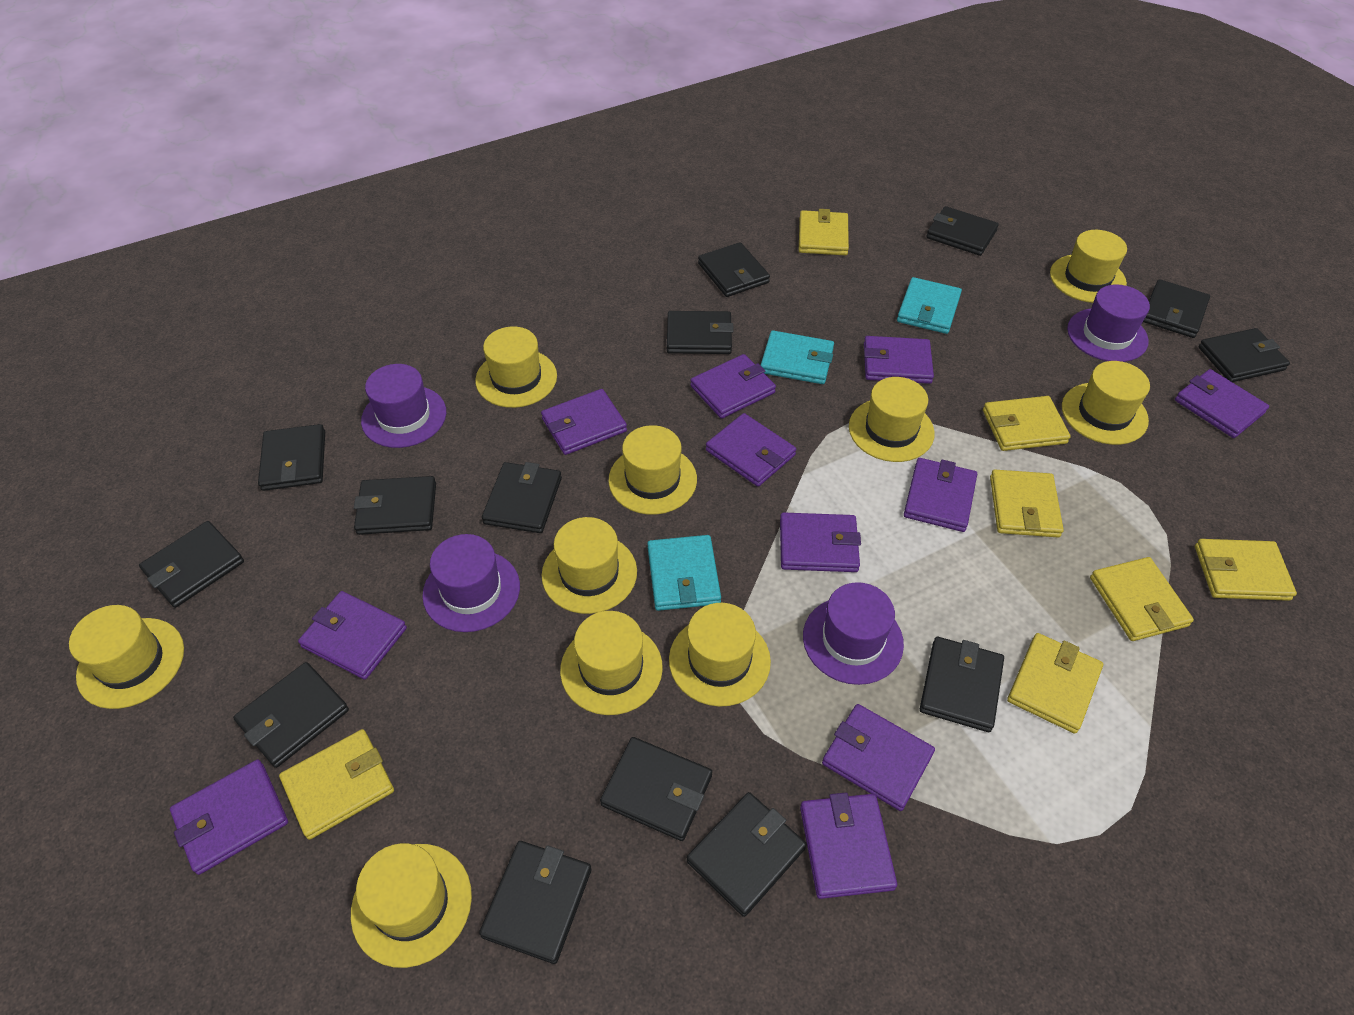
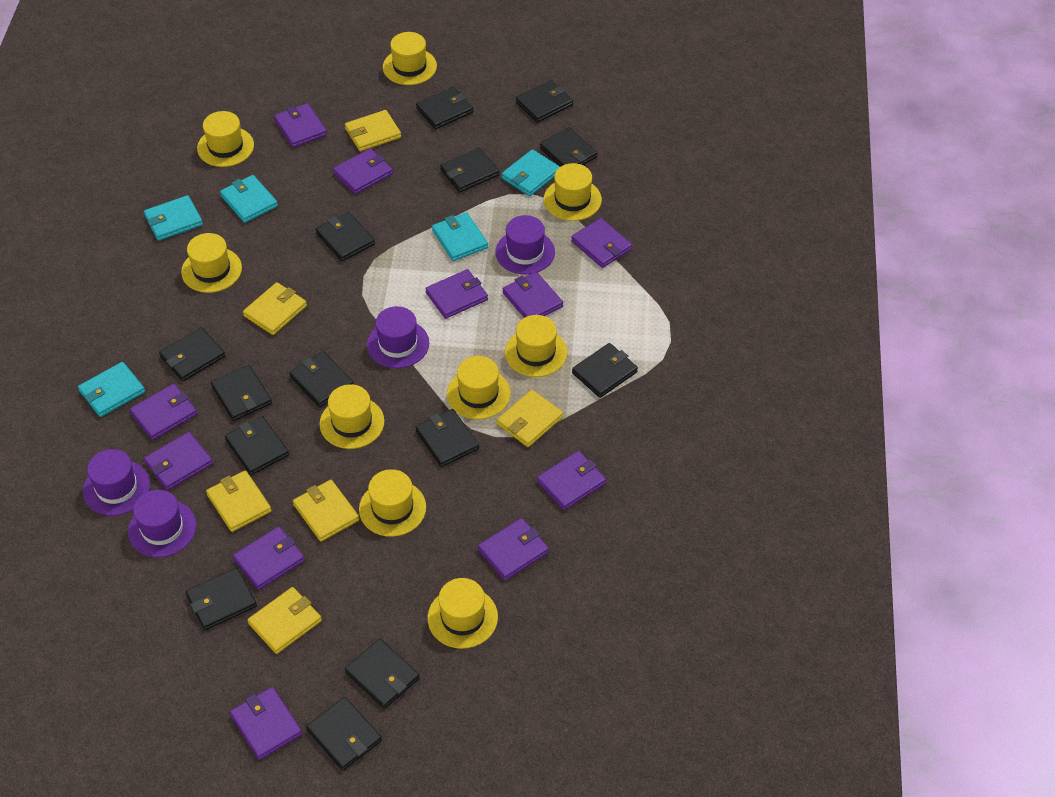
turquoise wallet: 3 -> 5
yellow hat: 10 -> 9
yellow wallet: 7 -> 6

